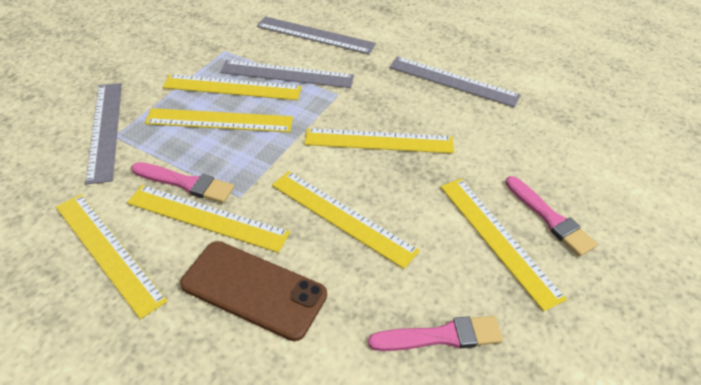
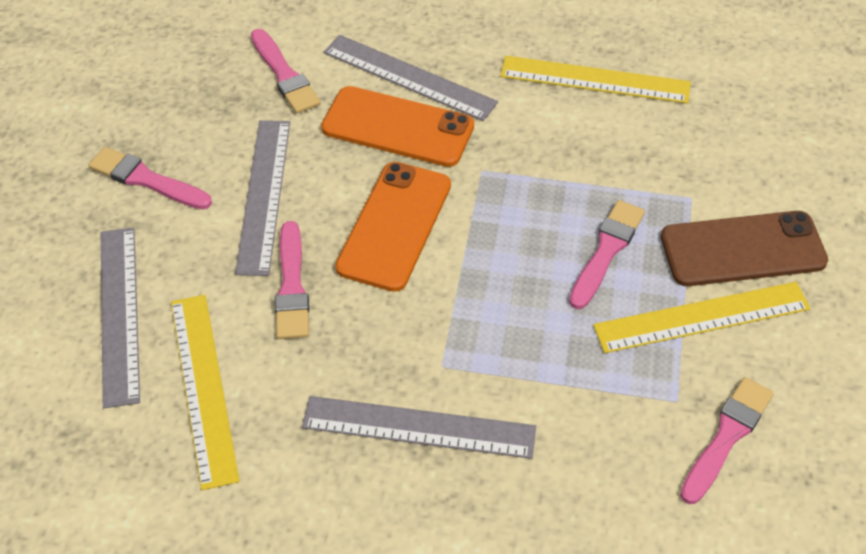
orange phone: 0 -> 2
pink brush: 3 -> 5
yellow ruler: 7 -> 3

